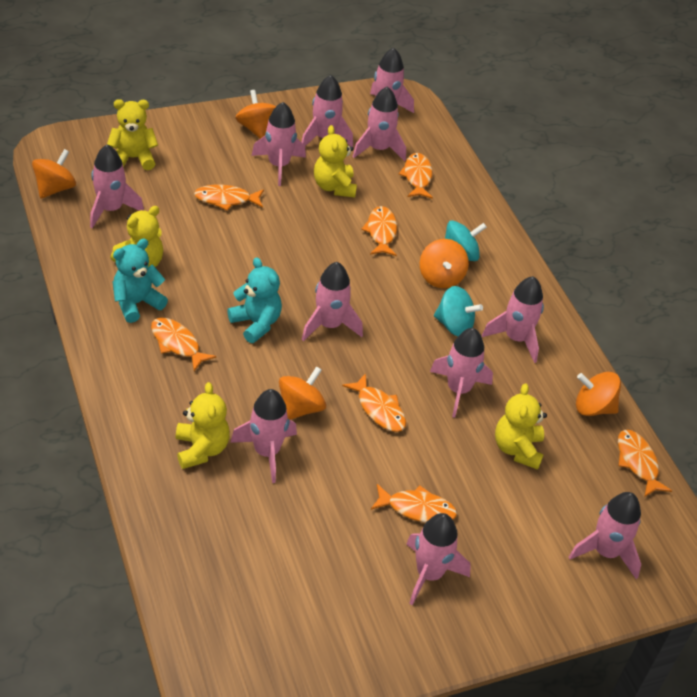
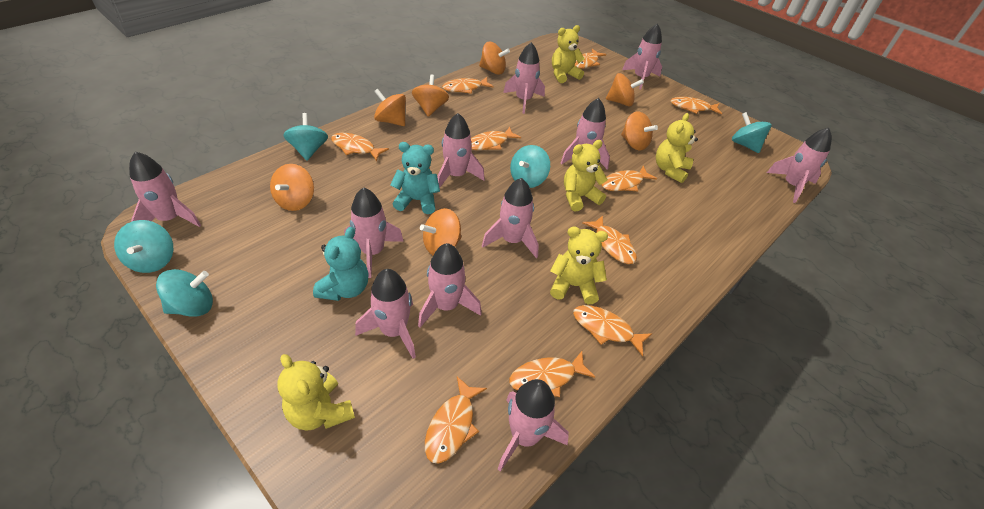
orange fish: 7 -> 10
orange spinning top: 5 -> 7
turquoise spinning top: 2 -> 5

